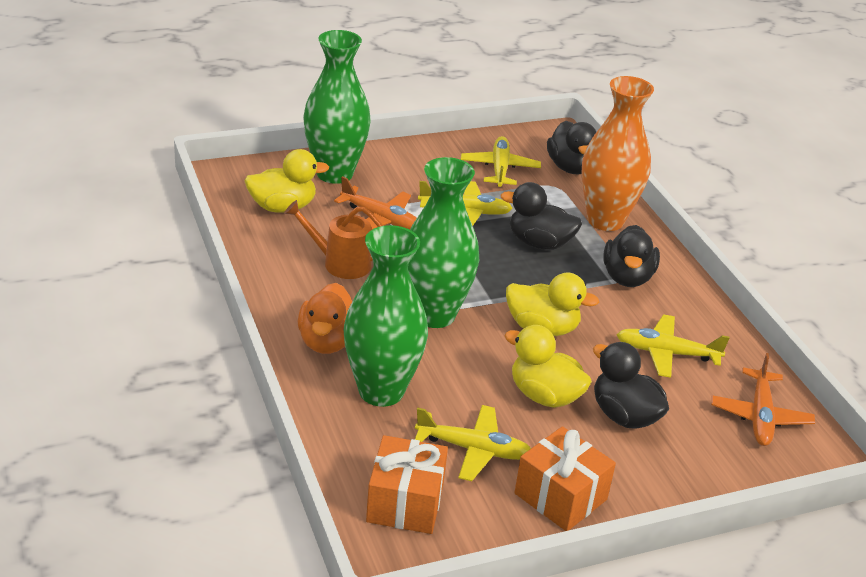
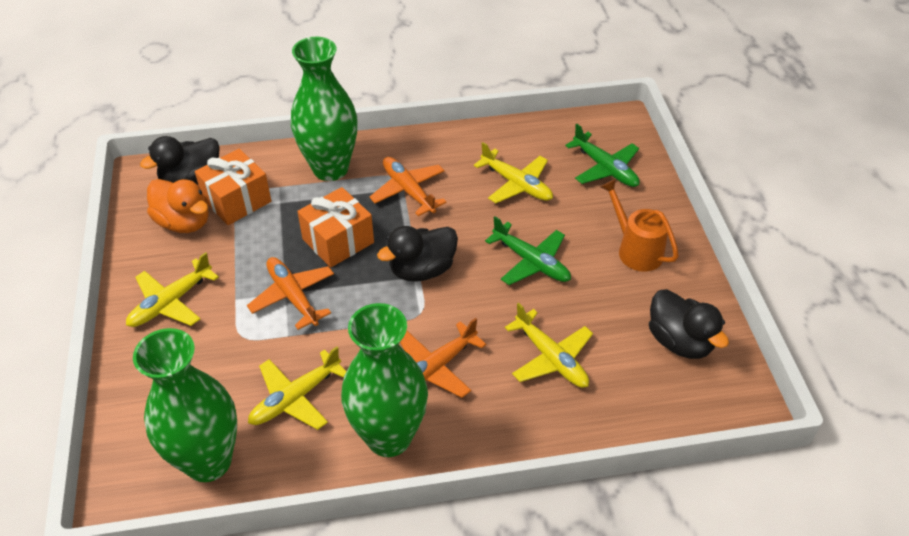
black duck: 4 -> 3
green plane: 0 -> 2
orange plane: 2 -> 3
orange vase: 1 -> 0
yellow duck: 3 -> 0

